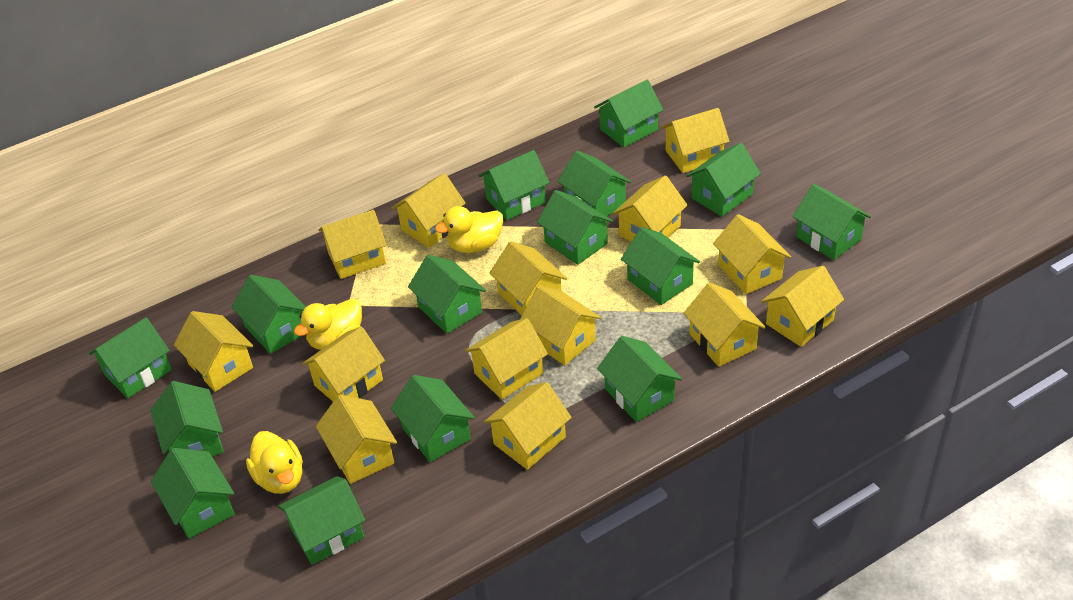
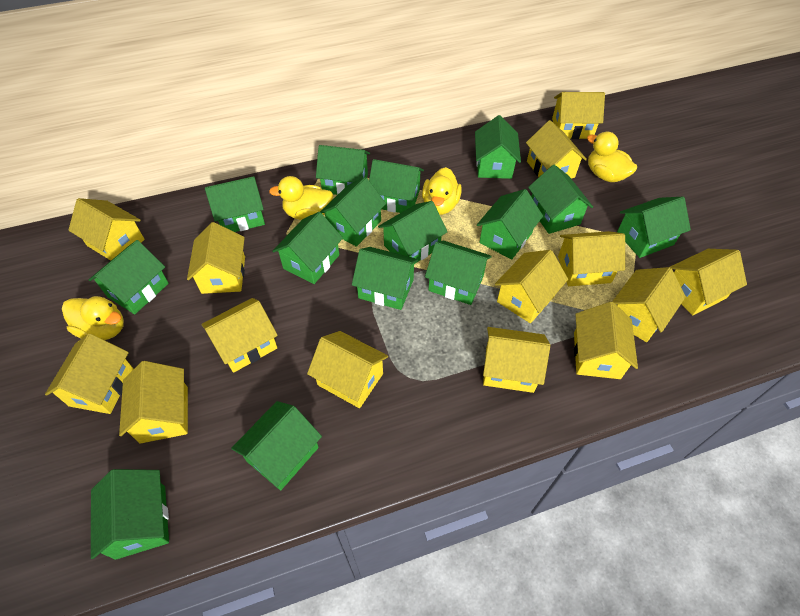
yellow duck: 3 -> 4

